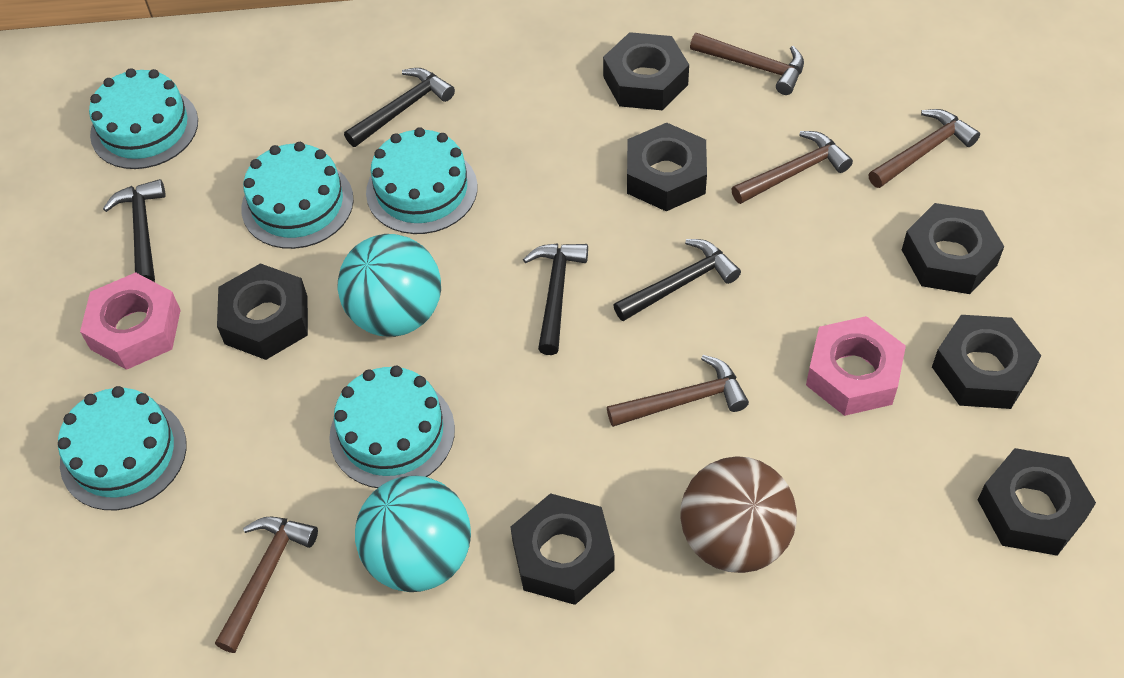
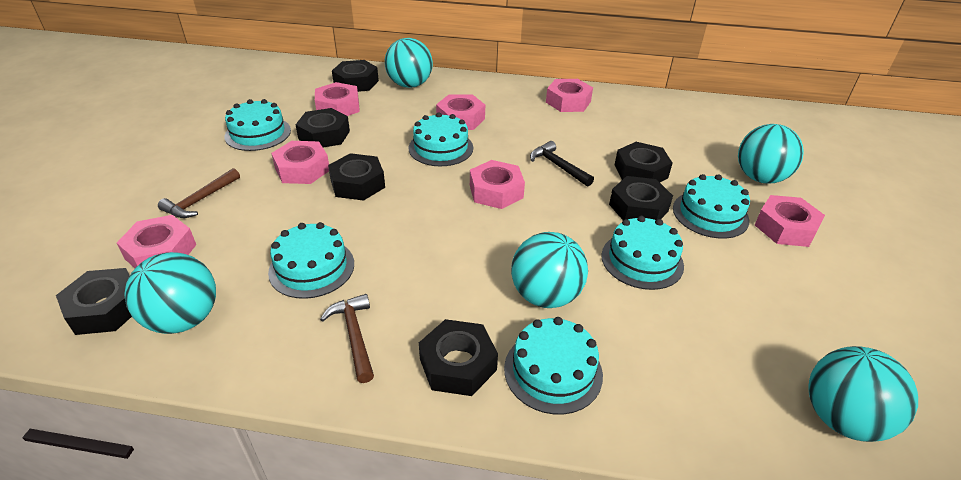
black hammer: 4 -> 1
brown ball: 1 -> 0
brown hammer: 5 -> 2
pink nut: 2 -> 7
turquoise ball: 2 -> 5
turquoise cake: 5 -> 6

